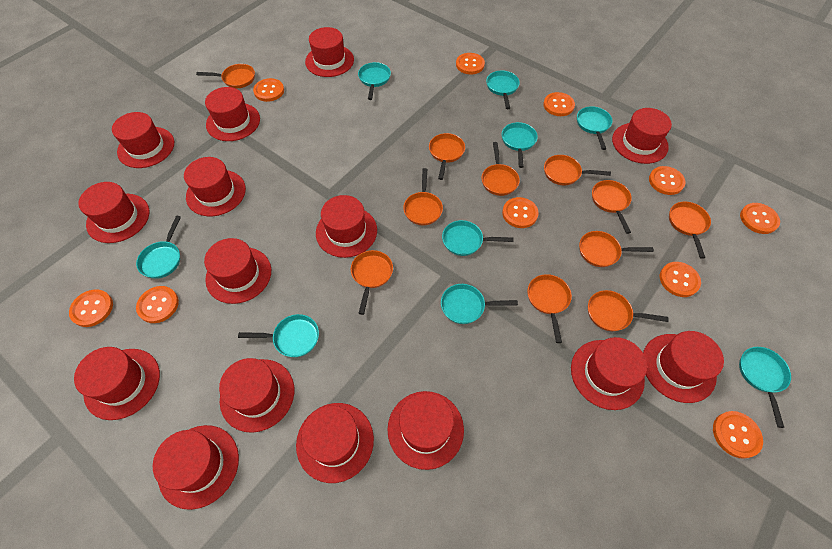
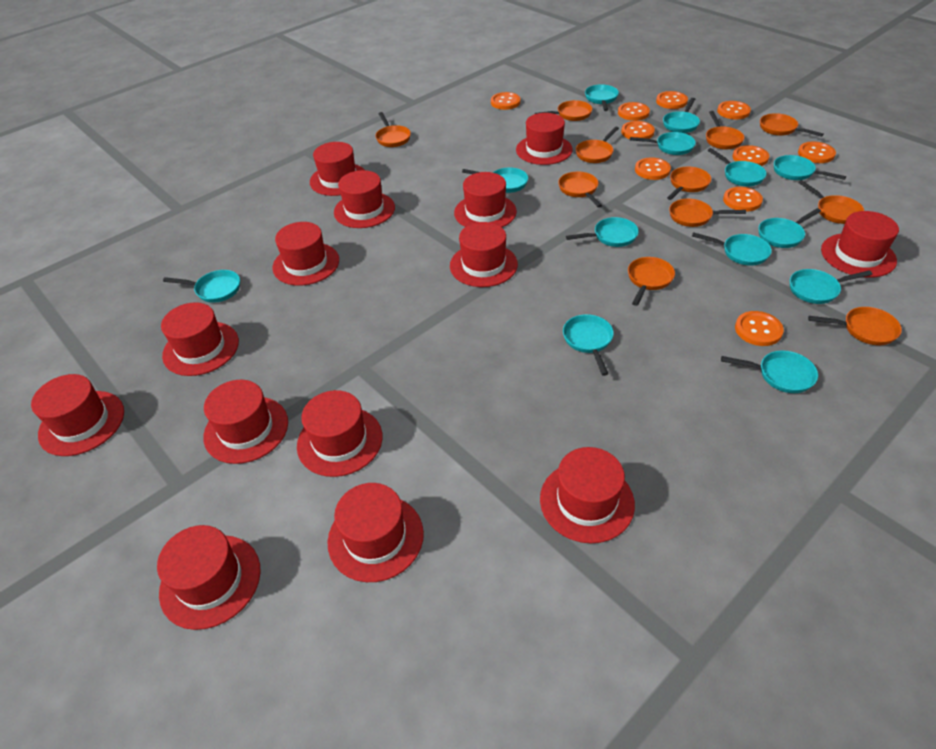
red hat: 15 -> 14
turquoise pan: 9 -> 13

